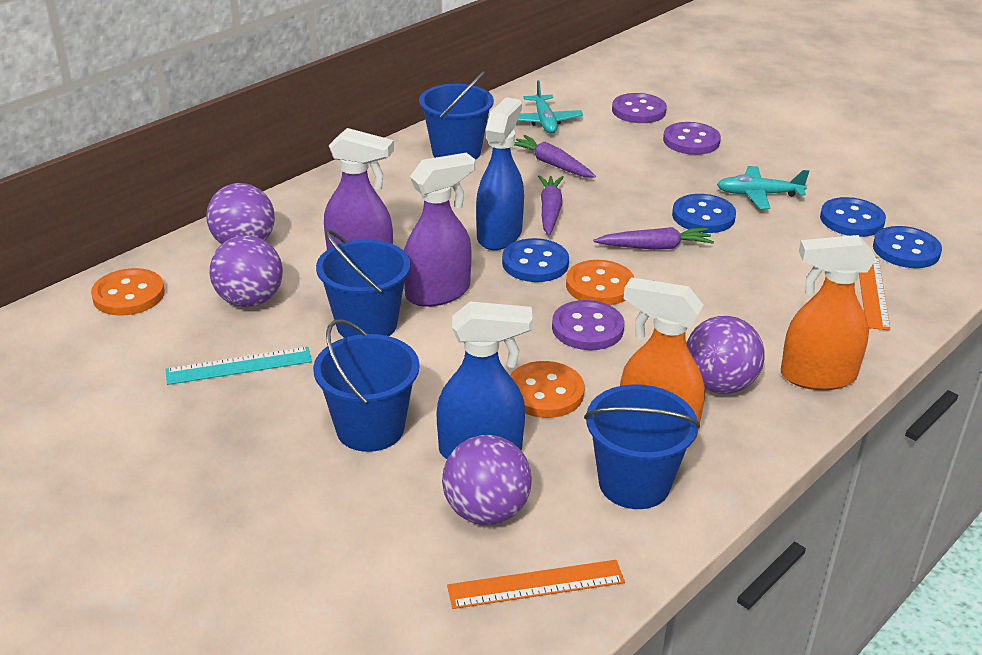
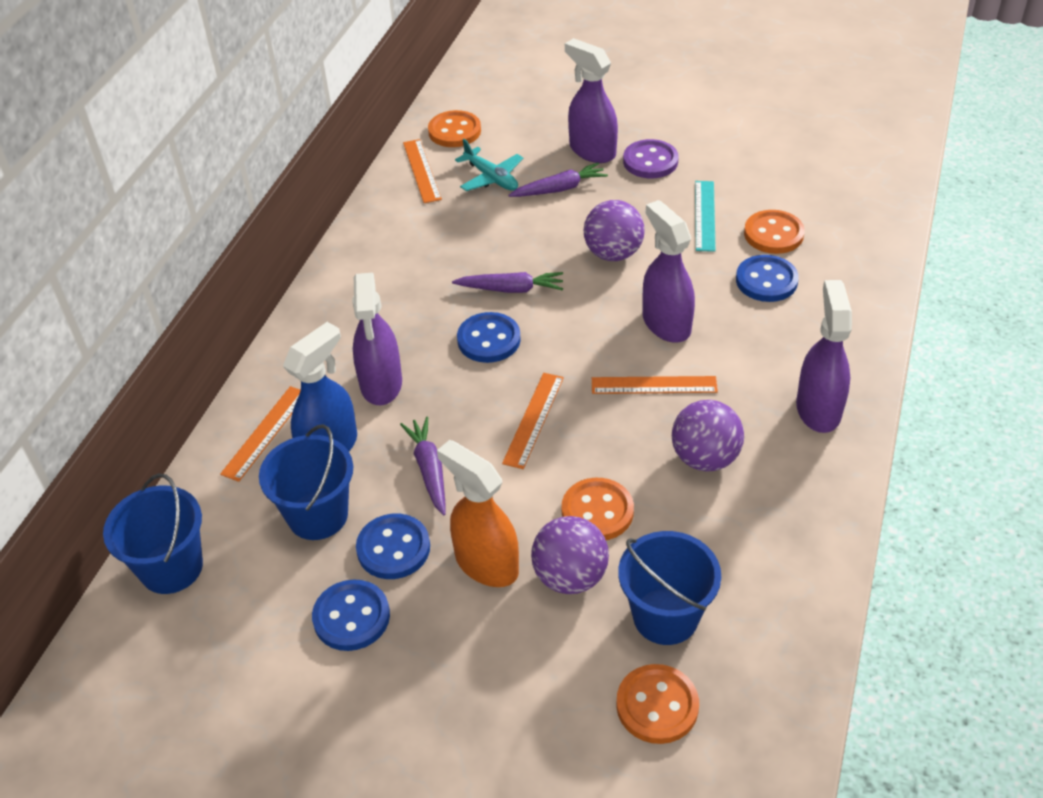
blue bucket: 4 -> 3
blue spray bottle: 2 -> 1
orange button: 3 -> 4
orange ruler: 2 -> 4
orange spray bottle: 2 -> 1
purple ball: 4 -> 3
purple button: 3 -> 1
purple spray bottle: 2 -> 4
turquoise plane: 2 -> 1

